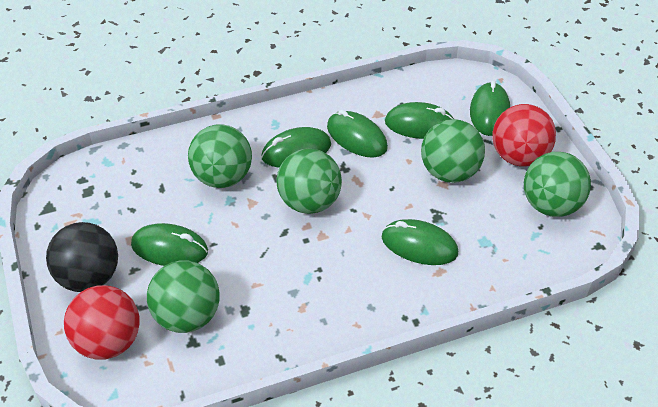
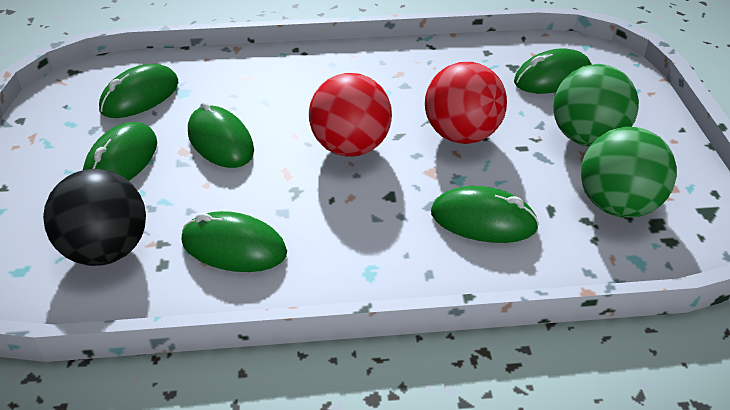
green ball: 5 -> 2

